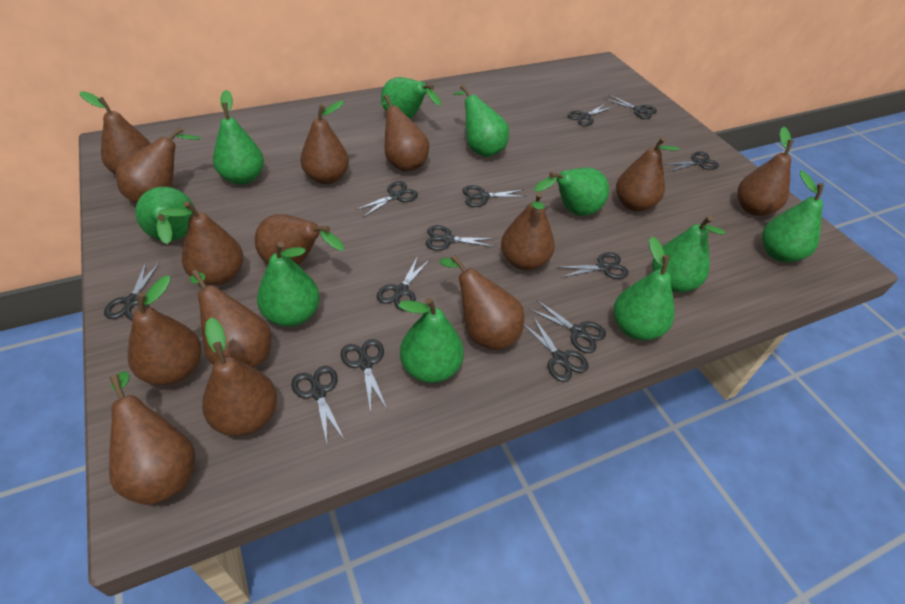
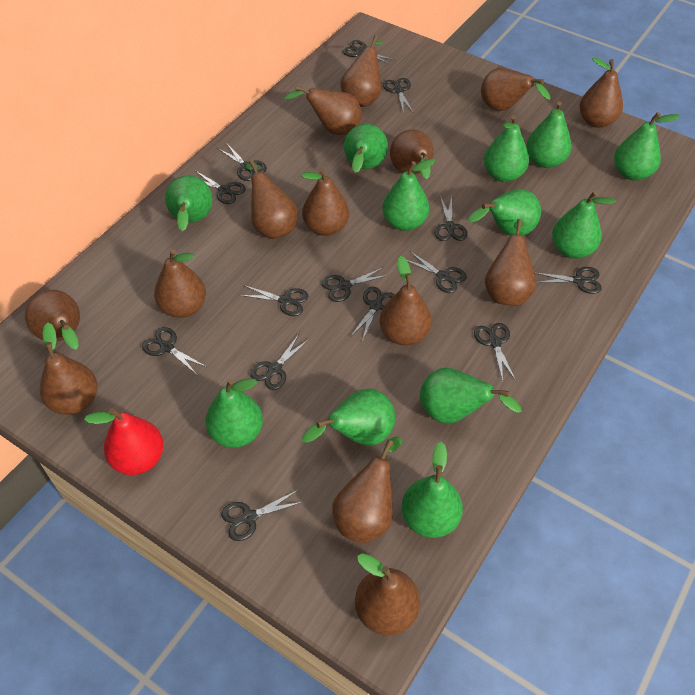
black scissors: 13 -> 14
green pear: 10 -> 12
red pear: 0 -> 1

